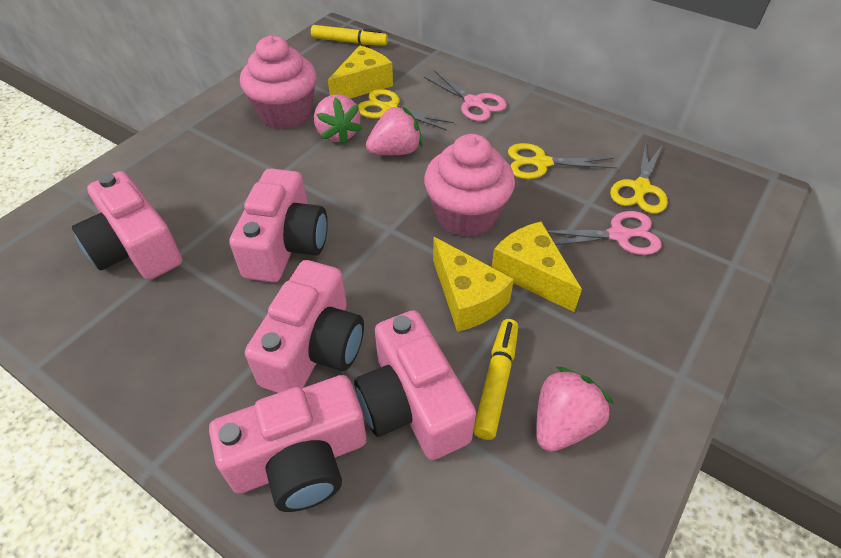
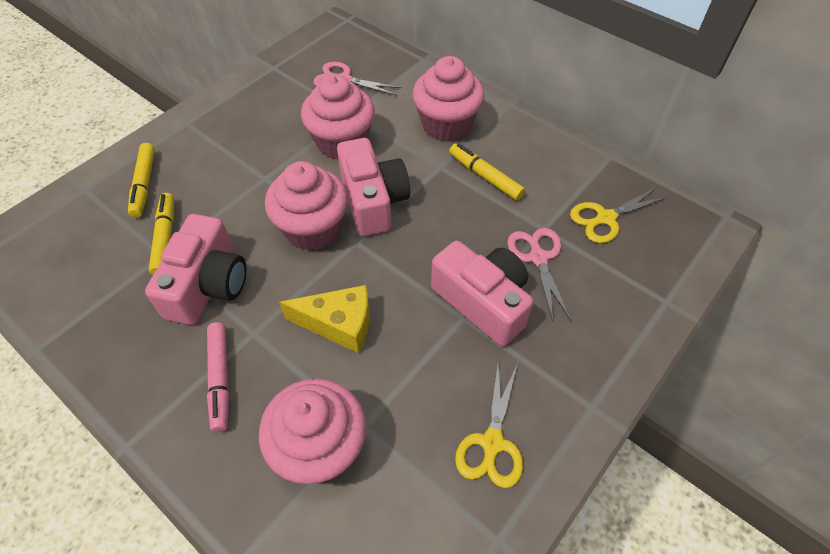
pink camera: 5 -> 3
pink cupcake: 2 -> 4
pink marker: 0 -> 1
pink strawberry: 3 -> 0
yellow cheese: 3 -> 1
yellow marker: 2 -> 3
yellow scissors: 3 -> 2

